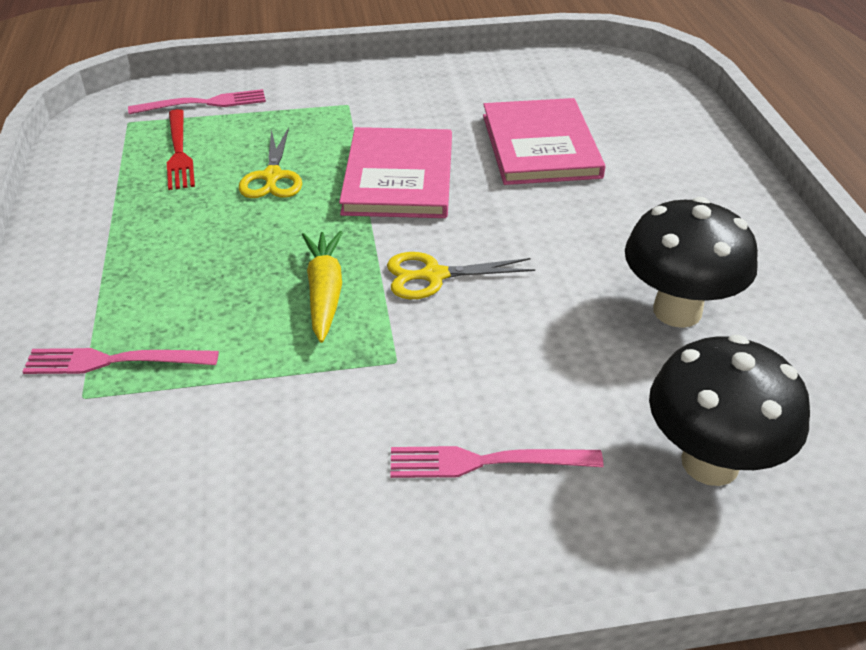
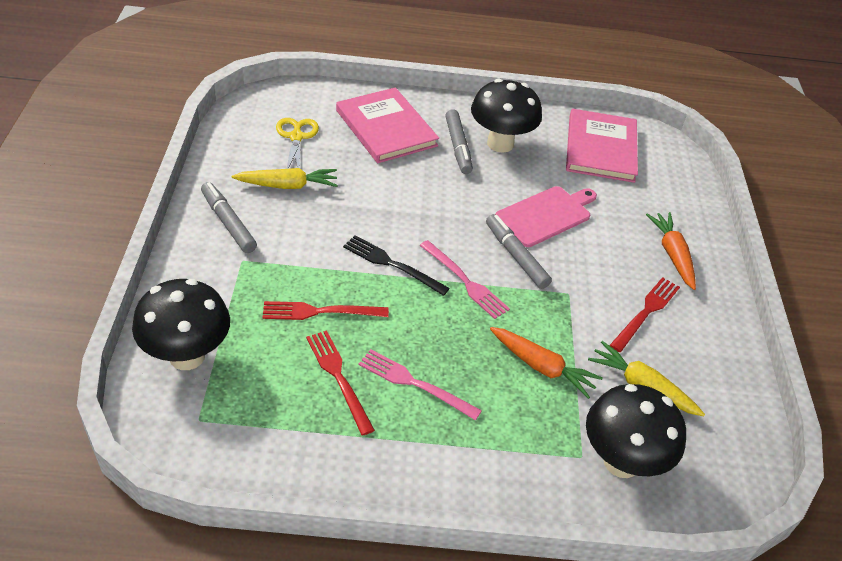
black fork: 0 -> 1
black mushroom: 2 -> 3
grey marker: 0 -> 3
orange carrot: 0 -> 2
pink cutting board: 0 -> 1
pink fork: 3 -> 2
red fork: 1 -> 3
yellow carrot: 1 -> 2
yellow scissors: 2 -> 1

